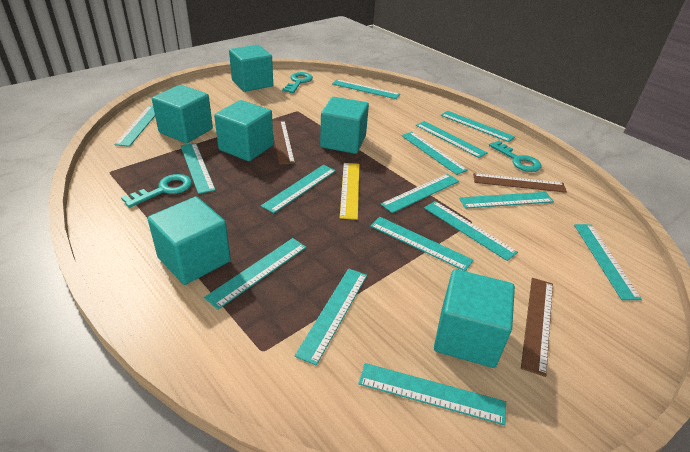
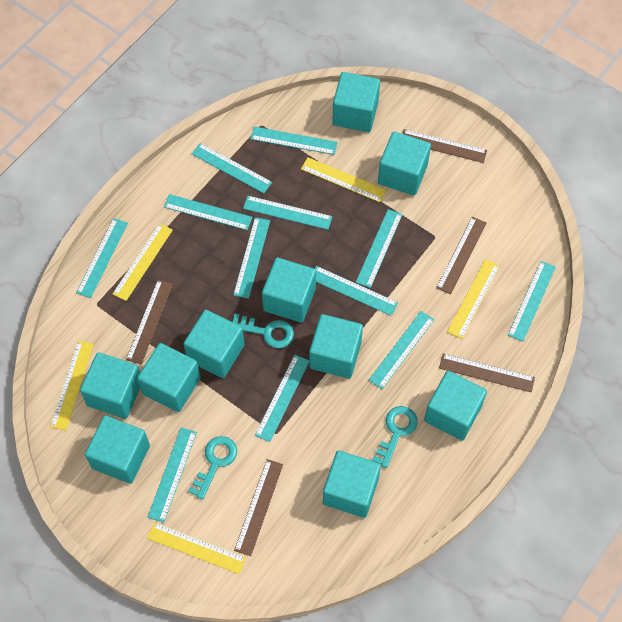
brown ruler: 3 -> 5
turquoise cube: 6 -> 10
turquoise ruler: 15 -> 12
yellow ruler: 1 -> 5

